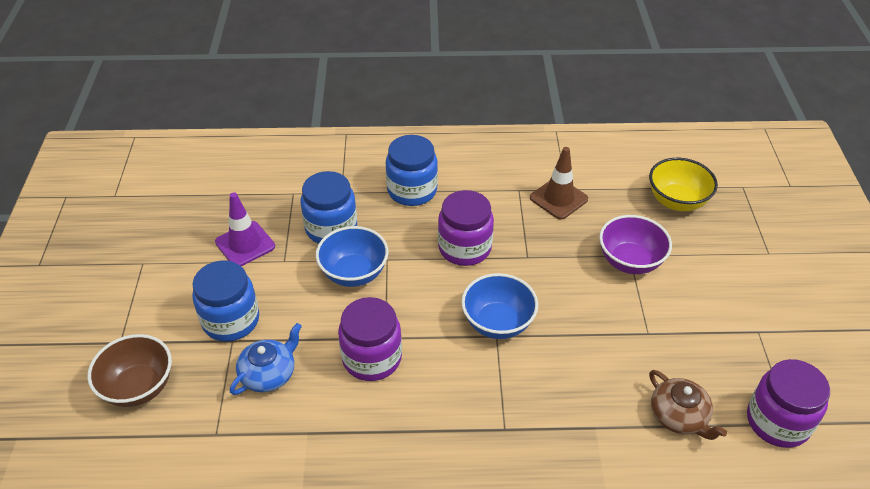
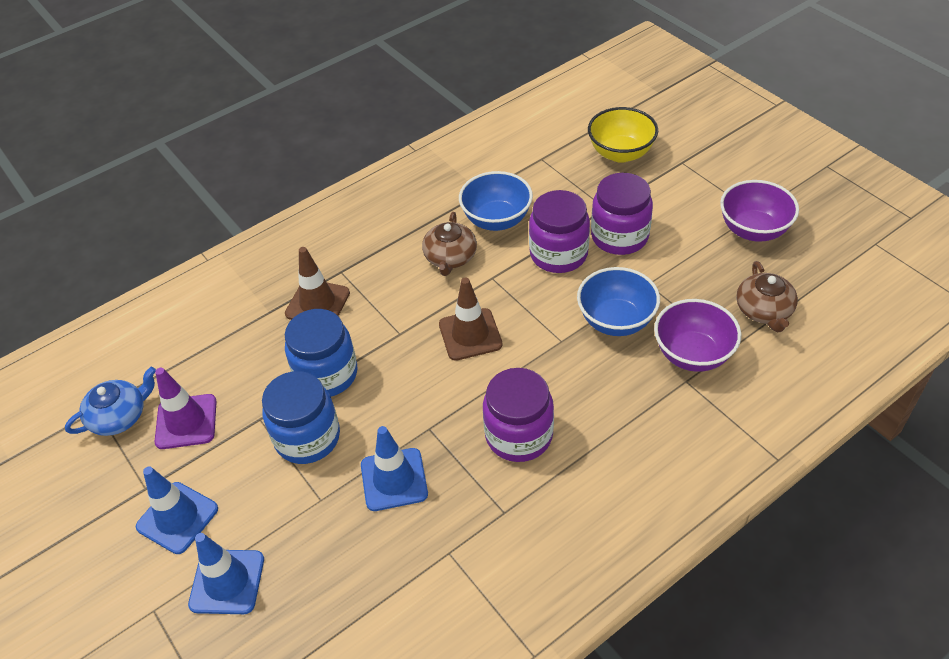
blue jar: 3 -> 2
blue traffic cone: 0 -> 3
brown bowl: 1 -> 0
brown teapot: 1 -> 2
brown traffic cone: 1 -> 2
purple bowl: 1 -> 2

